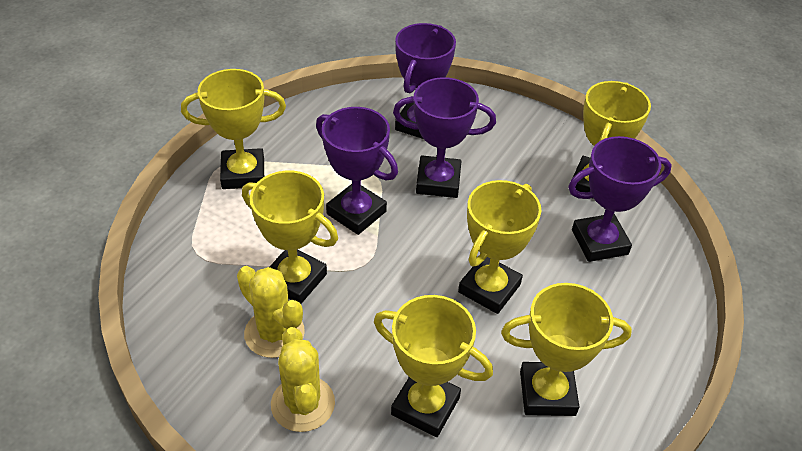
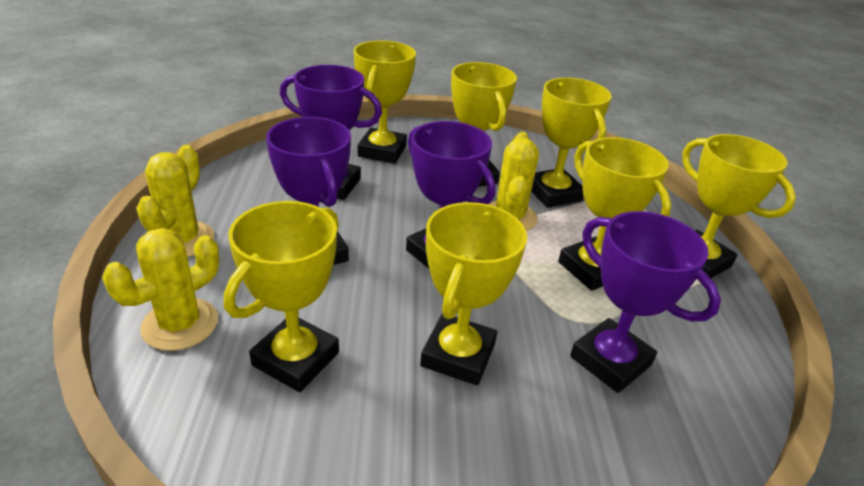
yellow cactus: 2 -> 3
yellow trophy: 6 -> 7

